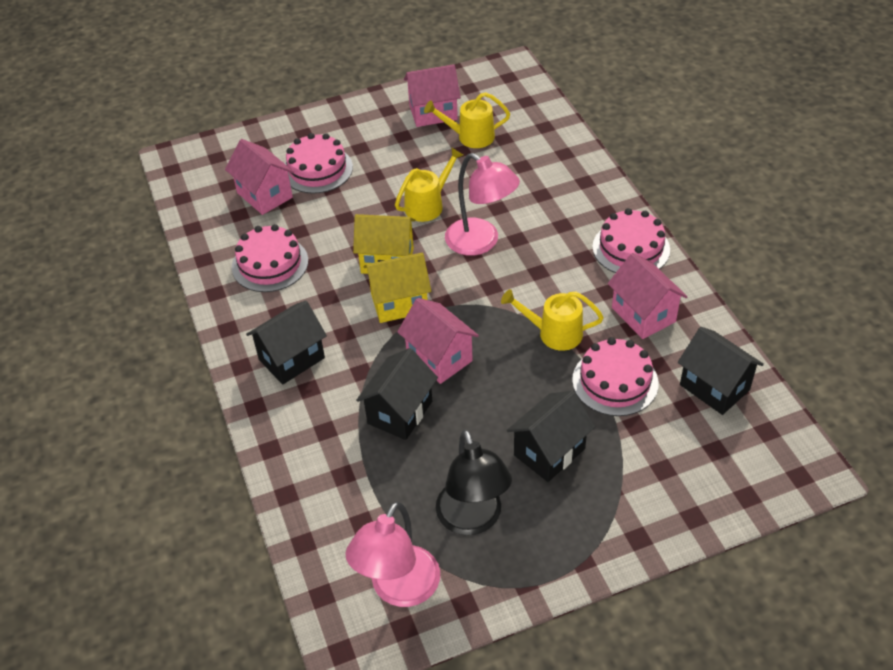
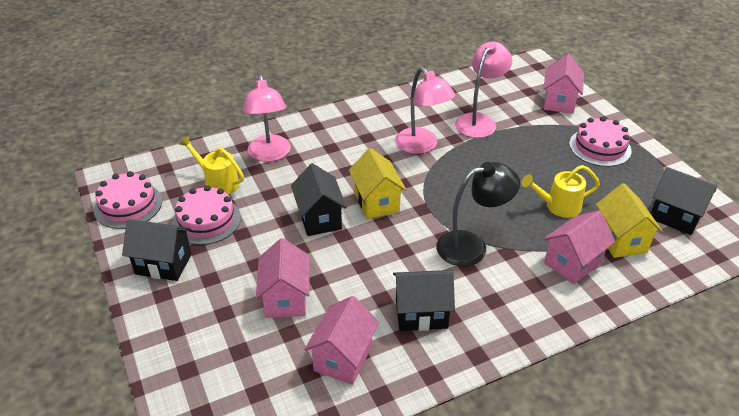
pink cake: 4 -> 3
pink lamp: 2 -> 3
yellow watering can: 3 -> 2

